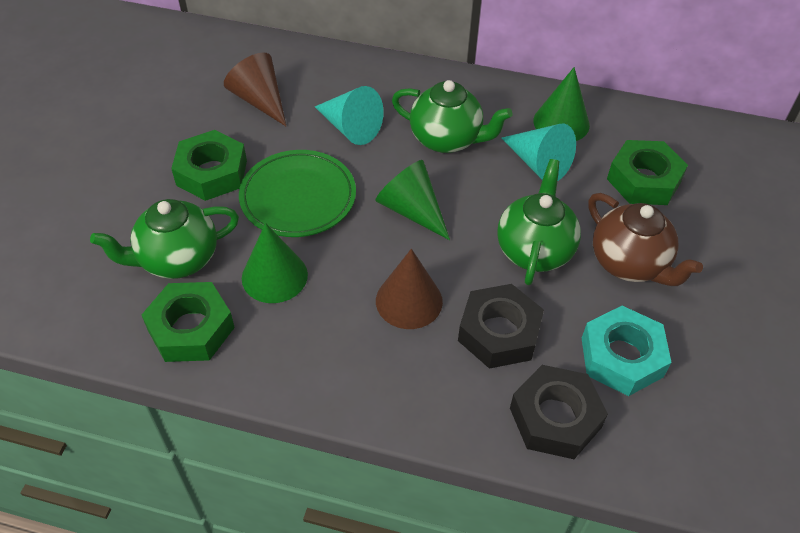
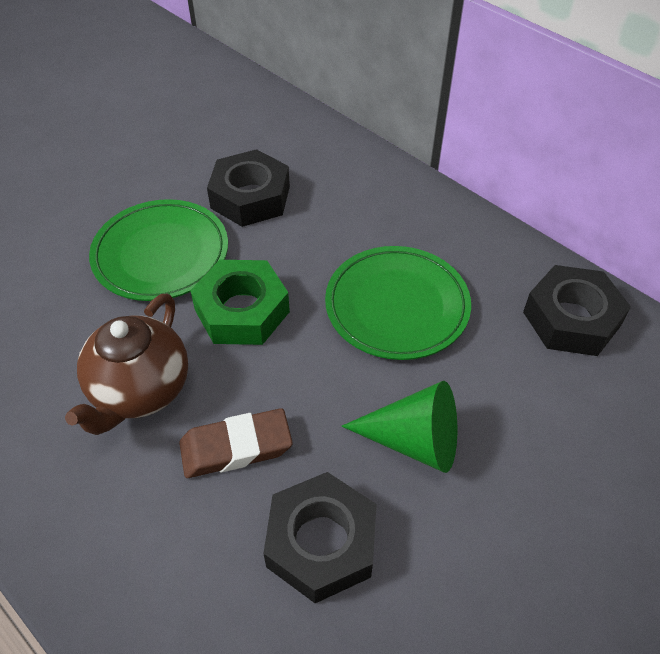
black nut: 2 -> 3
brown cone: 2 -> 0
brown eraser: 0 -> 1
green cone: 3 -> 1
green nut: 3 -> 1
green plate: 1 -> 2
green teapot: 3 -> 0
turquoise cone: 2 -> 0
turquoise nut: 1 -> 0

